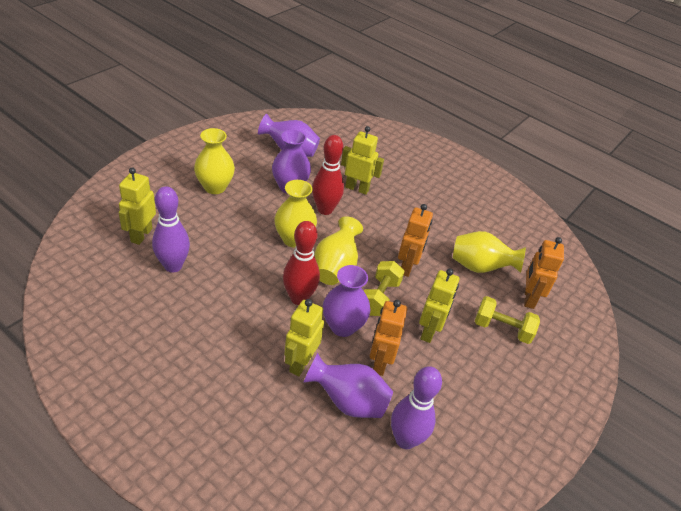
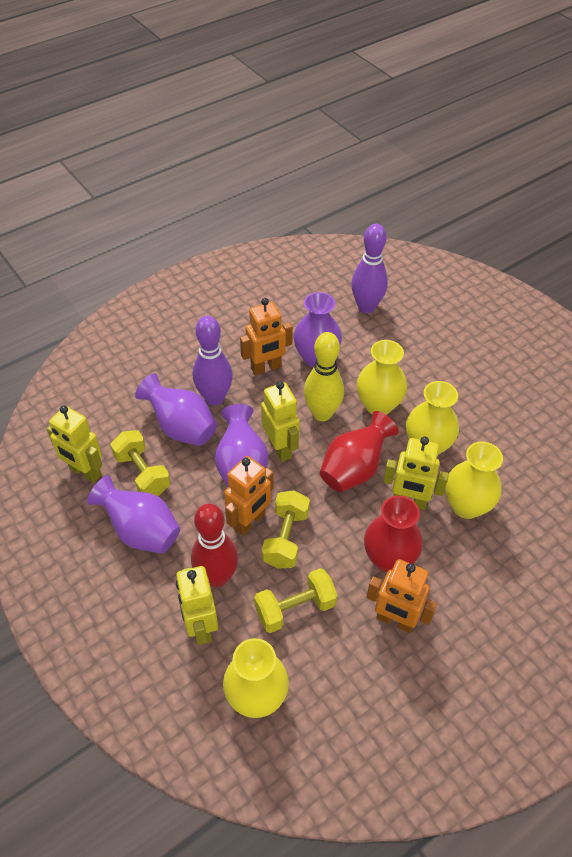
red bowling pin: 2 -> 1
red vase: 0 -> 2
yellow bowling pin: 0 -> 1
yellow dumbbell: 2 -> 3

